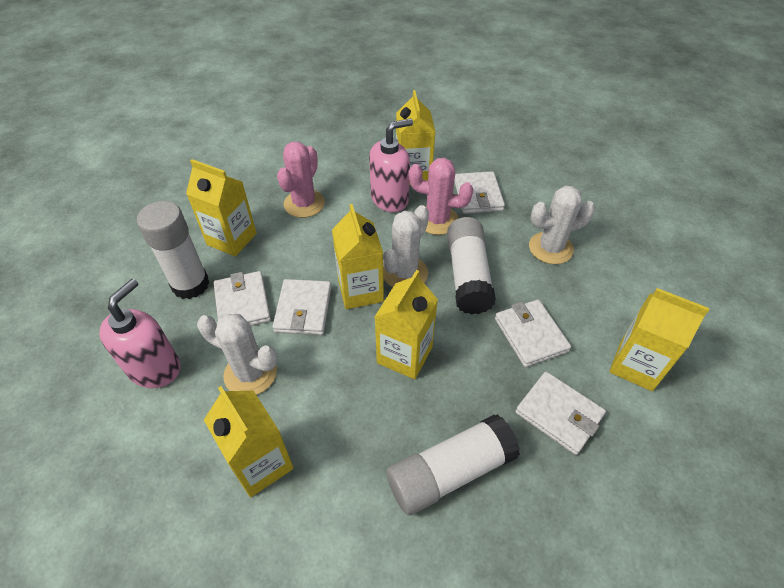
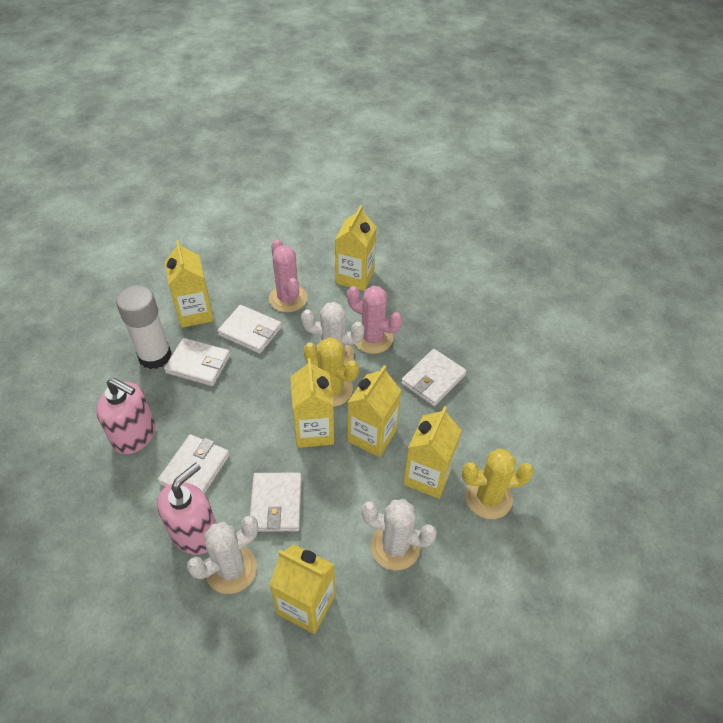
white glue stick: 3 -> 1
yellow cactus: 0 -> 2

